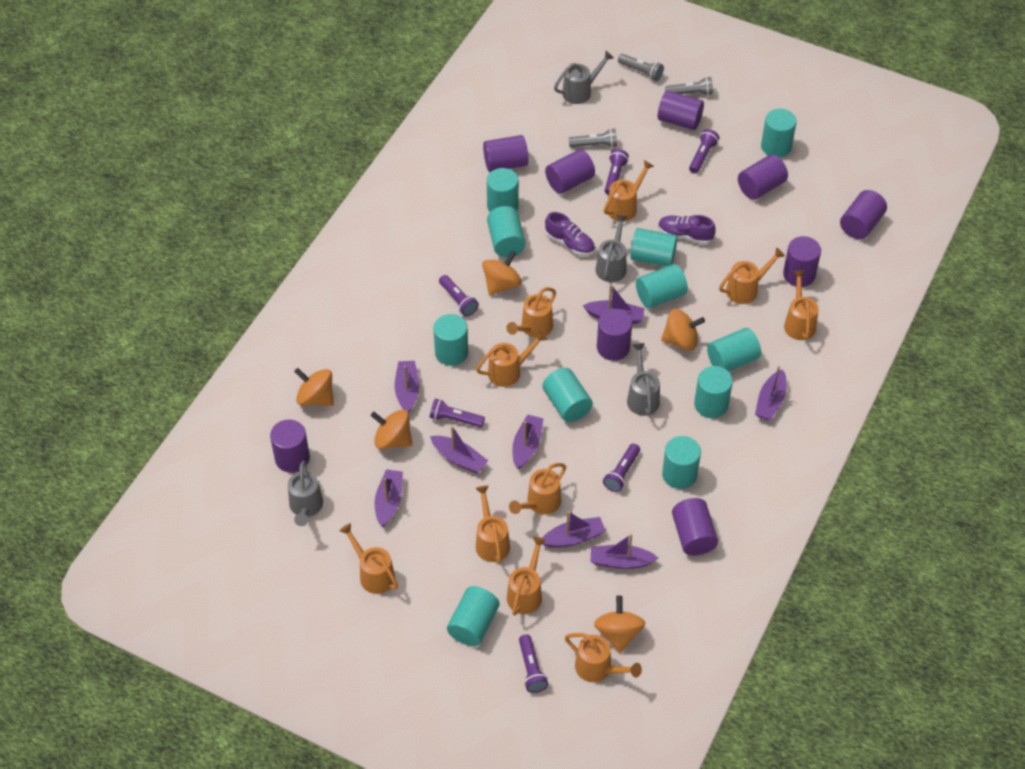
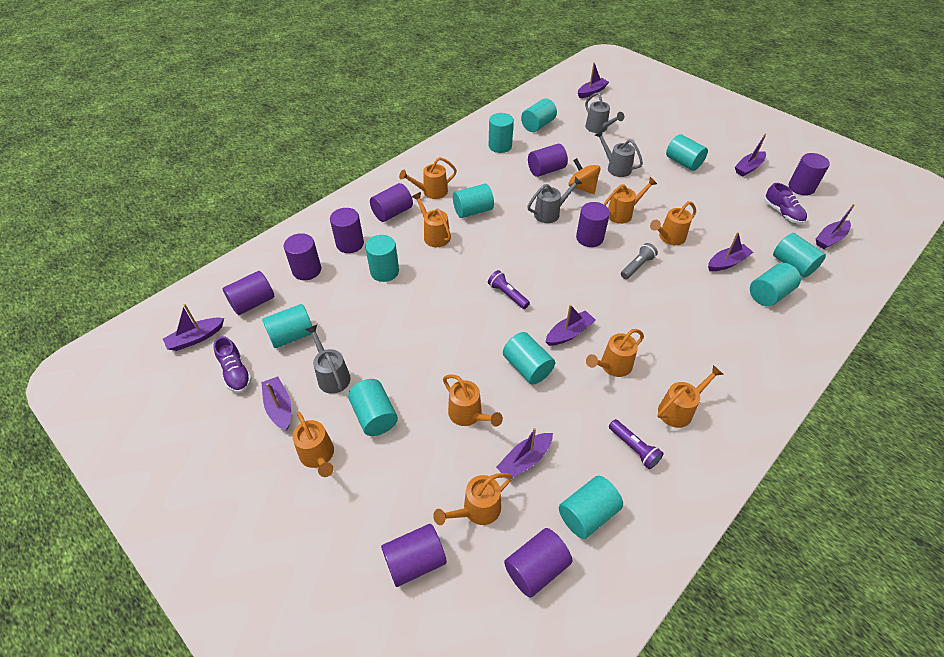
grey flashlight: 3 -> 1
orange spinning top: 5 -> 1
orange watering can: 10 -> 9
purple flashlight: 6 -> 2

